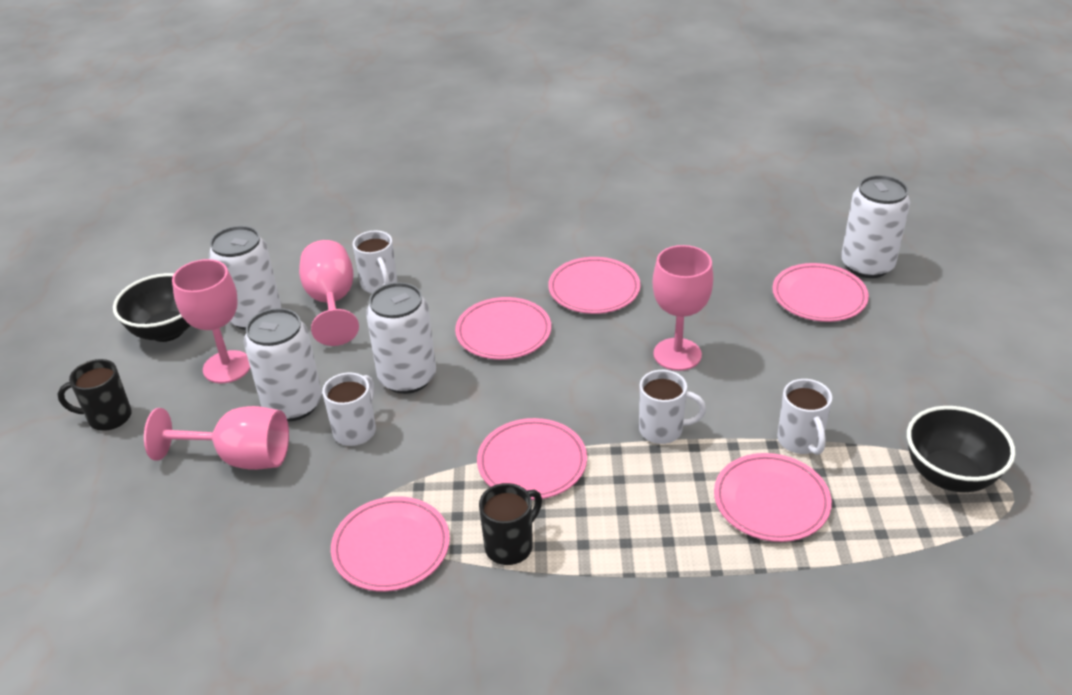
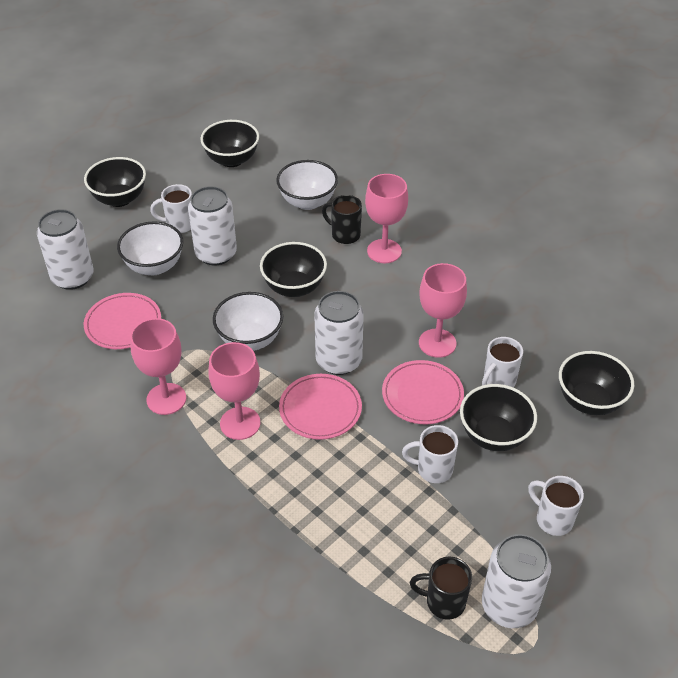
black bowl: 2 -> 5
pink plate: 6 -> 3
white bowl: 0 -> 3

